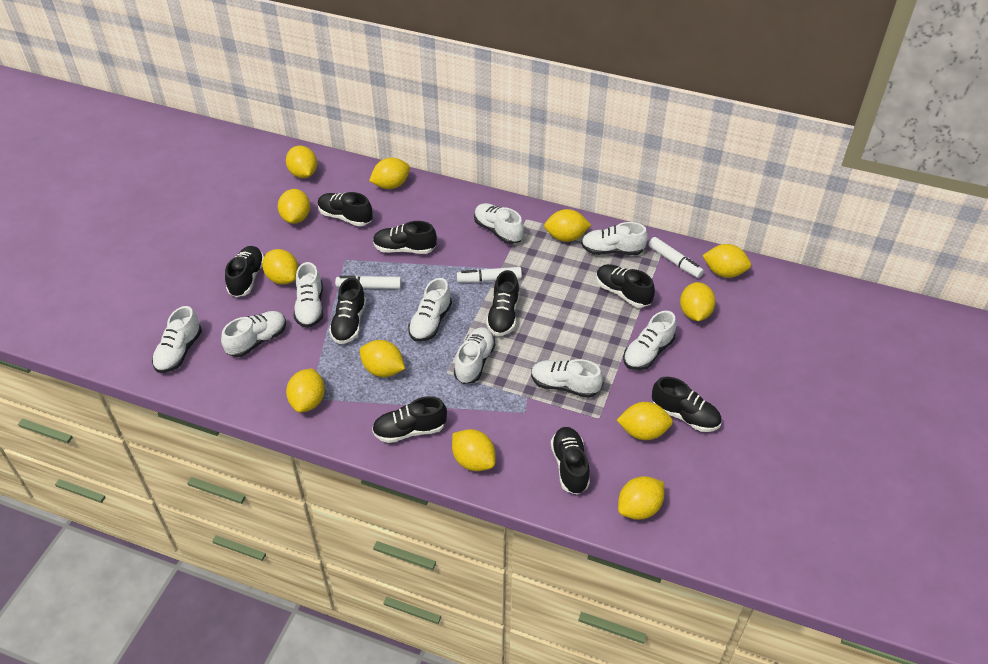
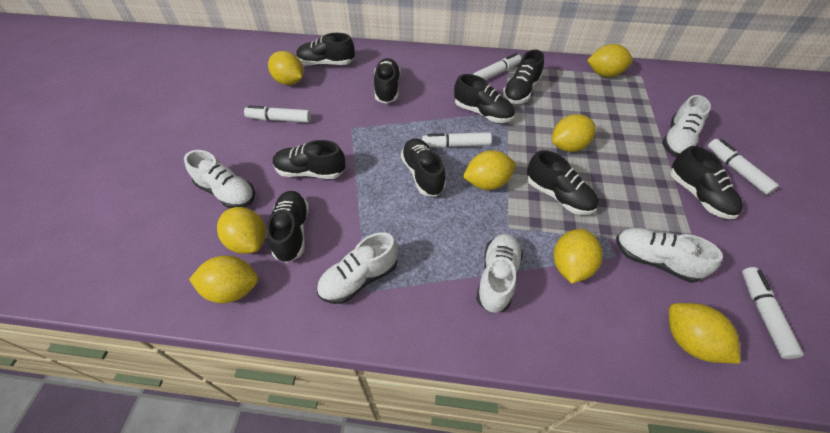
white marker: 3 -> 5
white shoe: 9 -> 5
yellow lemon: 12 -> 8

